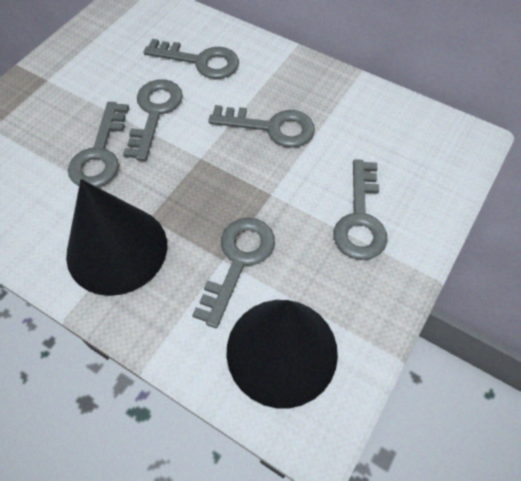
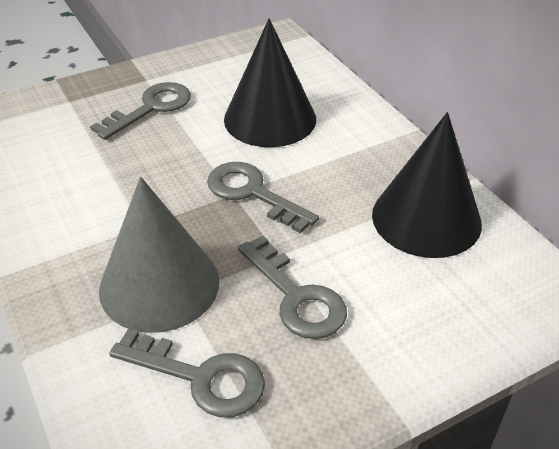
grey cone: 0 -> 1
grey key: 6 -> 4

